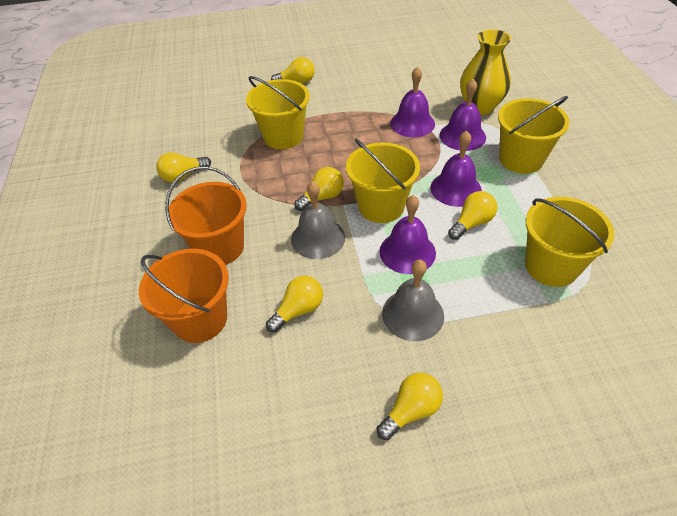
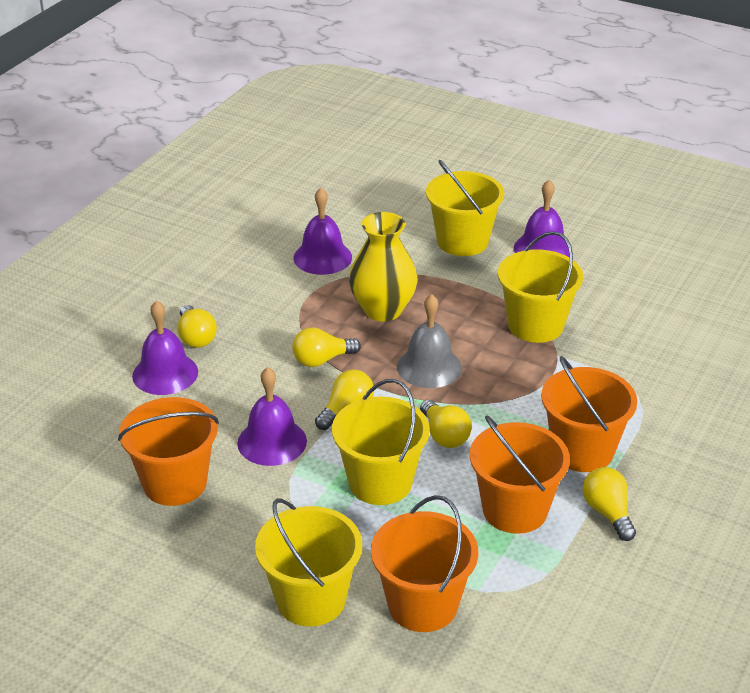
grey bell: 2 -> 1
orange bucket: 2 -> 4
yellow light bulb: 6 -> 5

